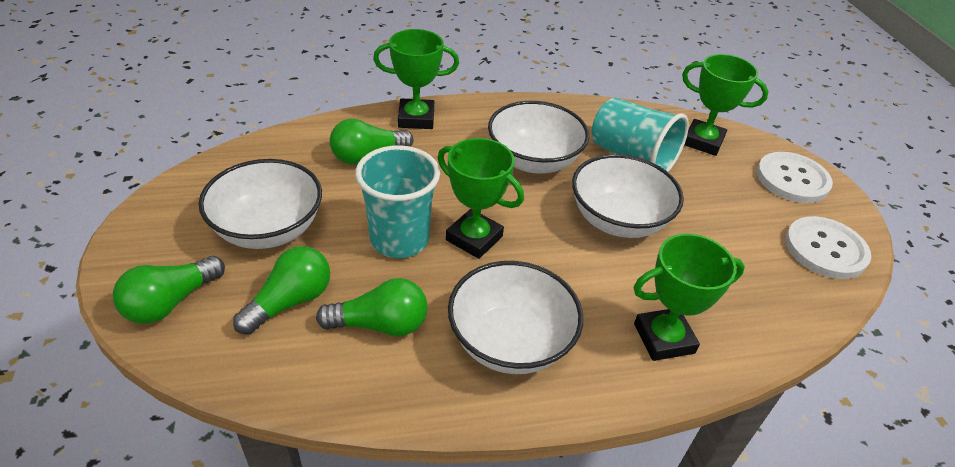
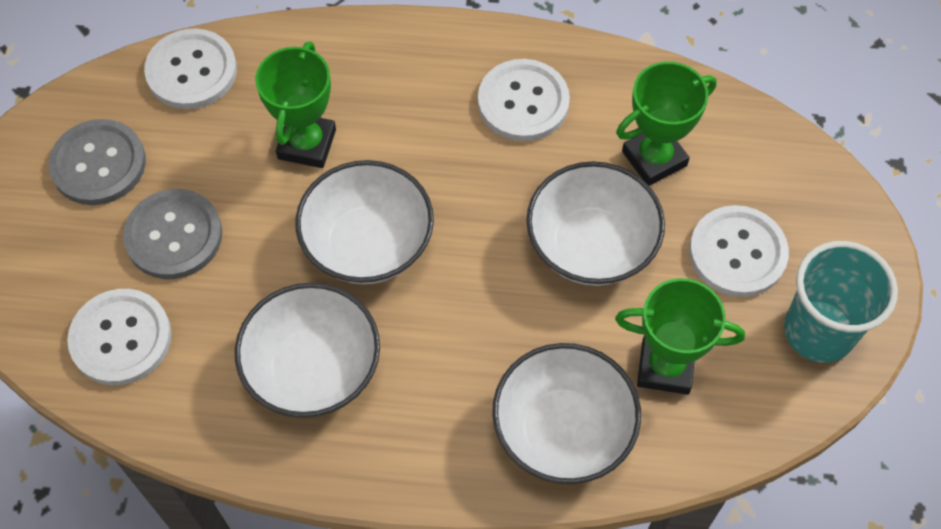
green light bulb: 4 -> 0
green trophy: 4 -> 3
grey button: 0 -> 2
turquoise cup: 2 -> 1
white button: 2 -> 4

